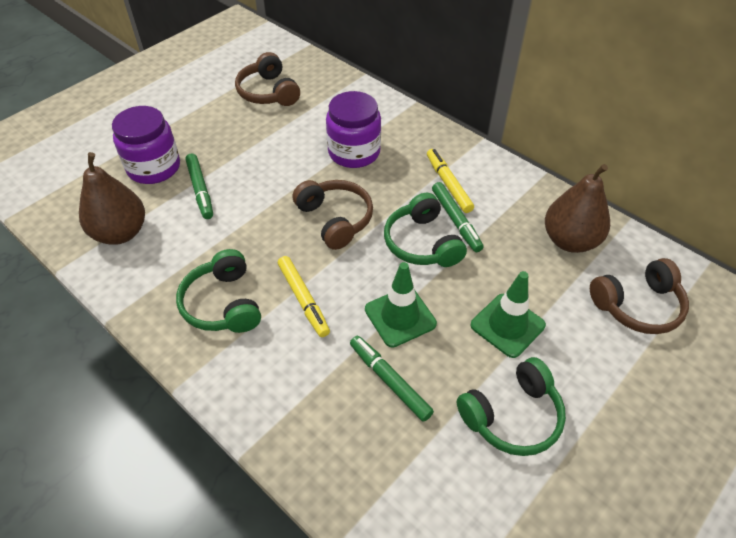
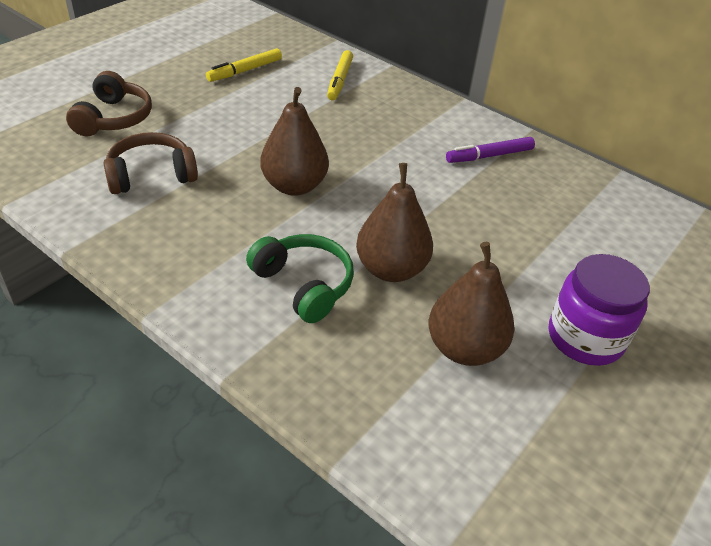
brown headphones: 3 -> 2
brown pear: 2 -> 3
green headphones: 3 -> 1
green marker: 3 -> 0
green traffic cone: 2 -> 0
purple jar: 2 -> 1
purple marker: 0 -> 1

